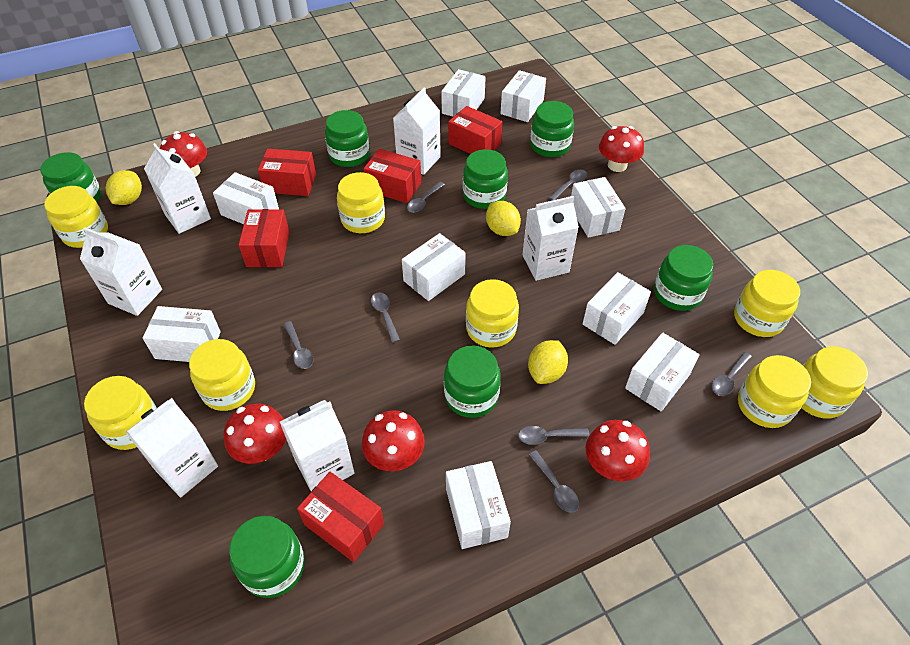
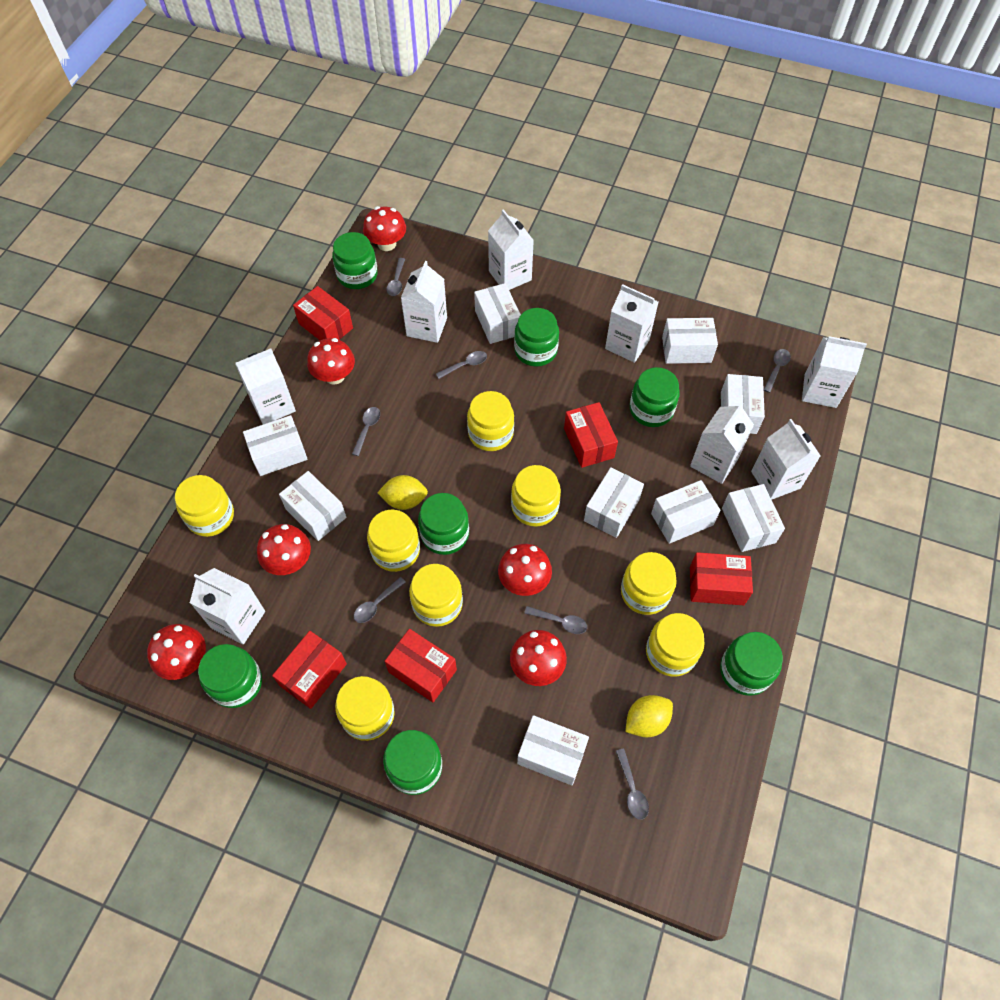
red mushroom: 5 -> 6
white carton: 6 -> 8
yellow lemon: 3 -> 2

